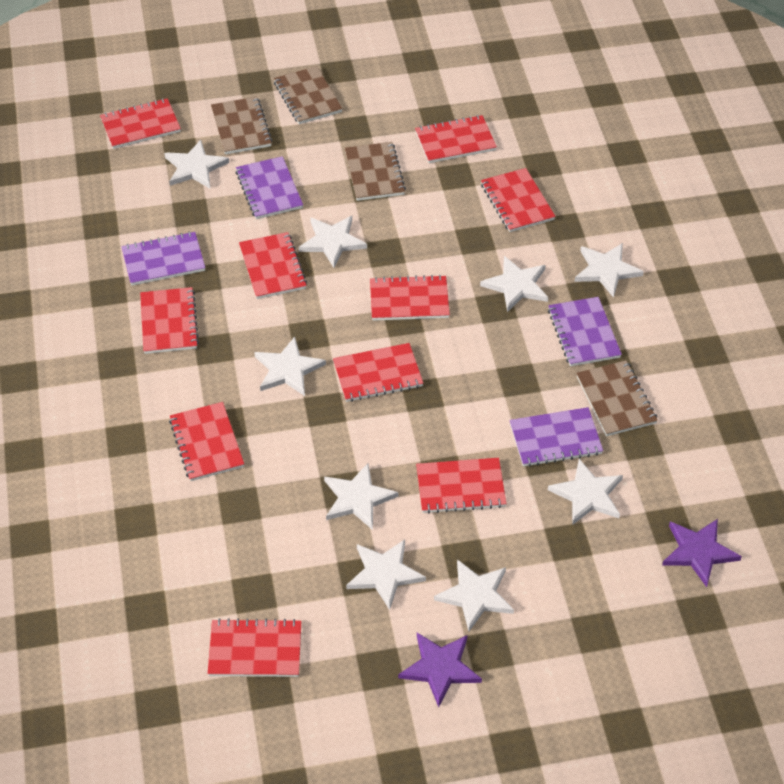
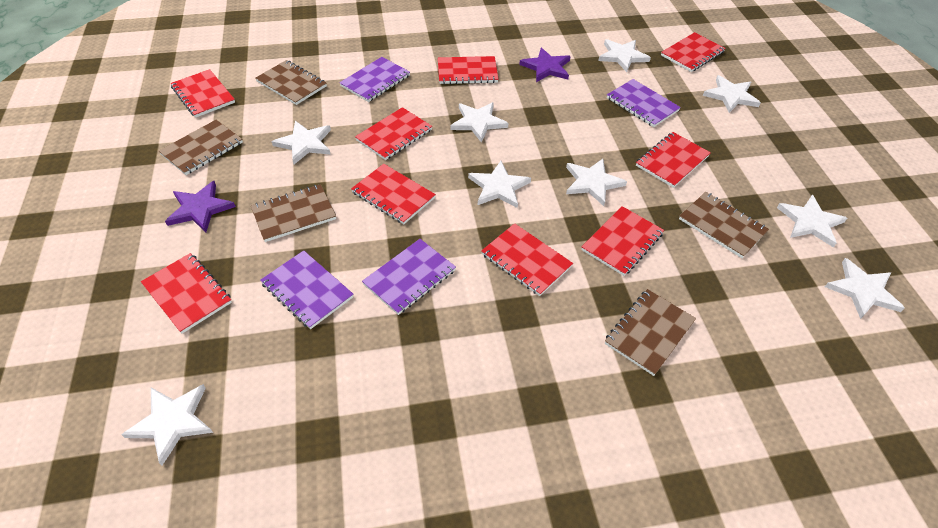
brown notebook: 4 -> 5
red notebook: 10 -> 9

